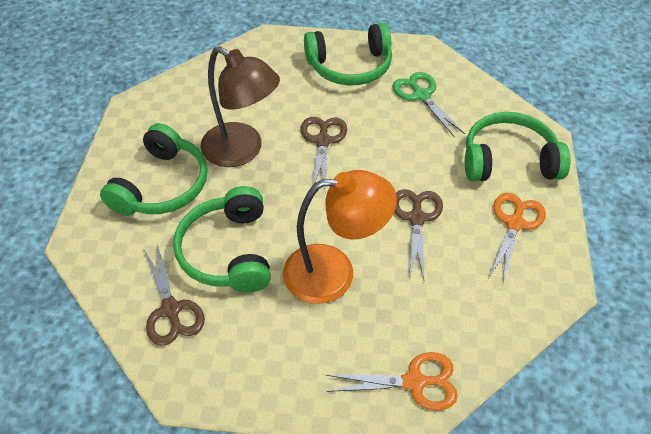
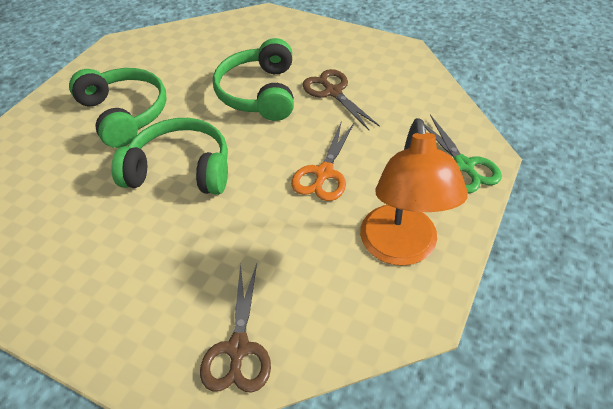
brown lamp: 1 -> 0
brown scissors: 3 -> 2
green headphones: 4 -> 3
orange scissors: 2 -> 1

